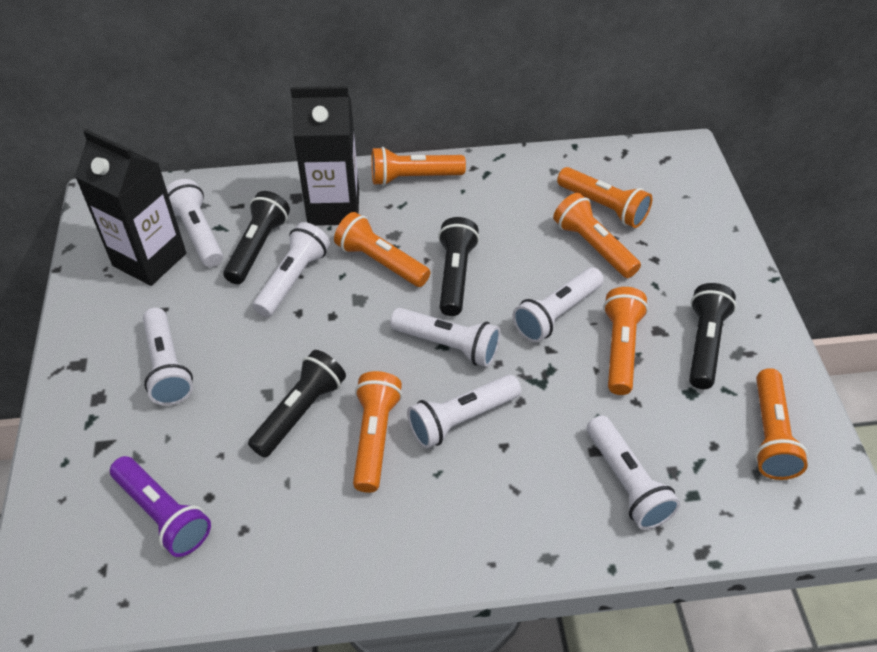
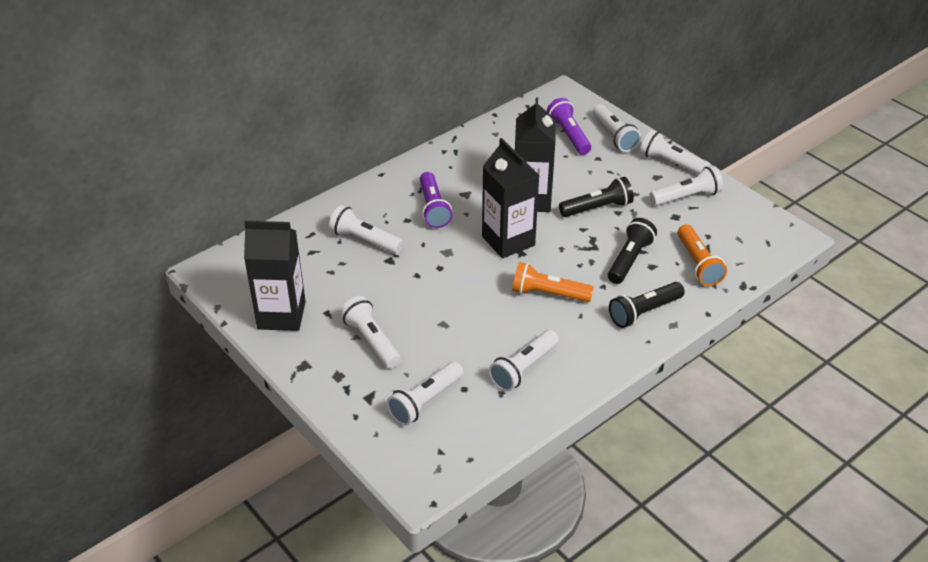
black carton: 2 -> 3
black flashlight: 4 -> 3
orange flashlight: 7 -> 2
purple flashlight: 1 -> 2

